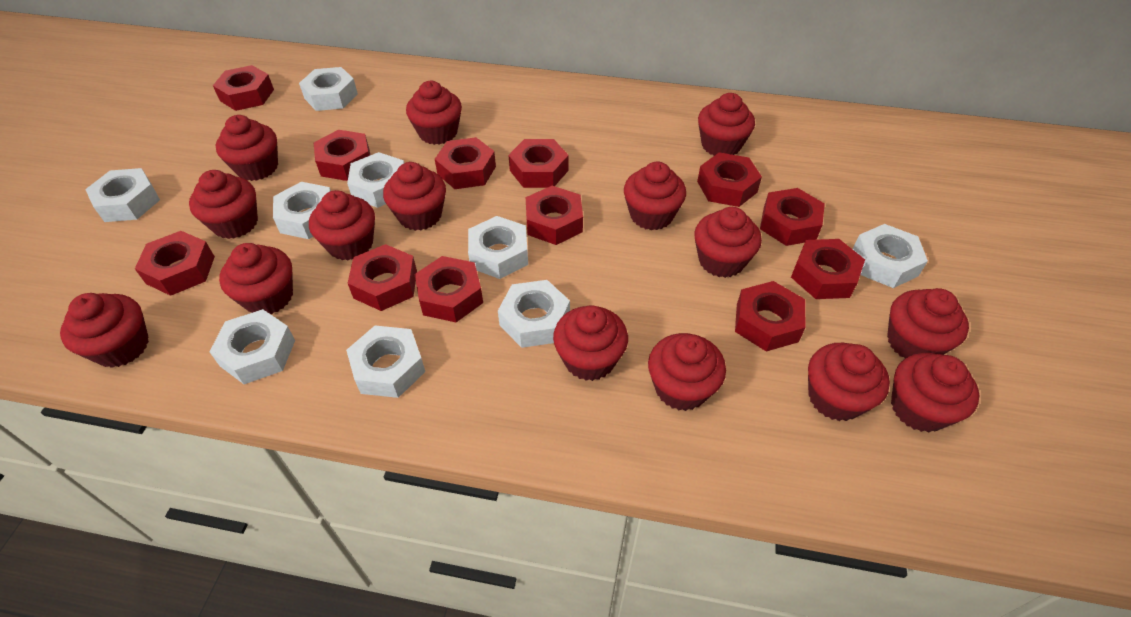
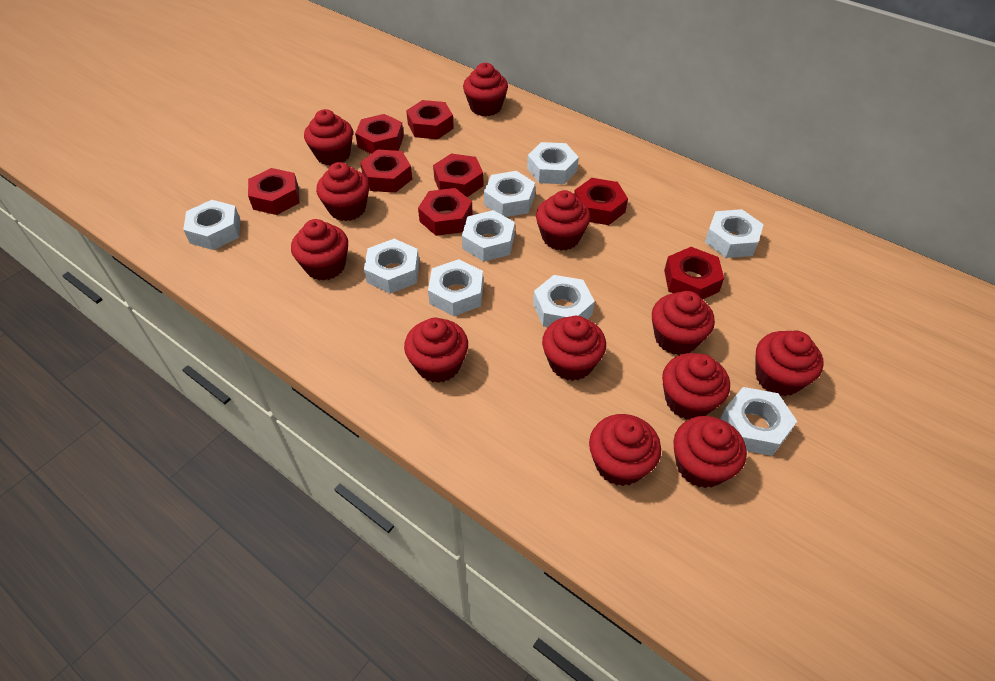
red cupcake: 15 -> 12
red nut: 12 -> 8

